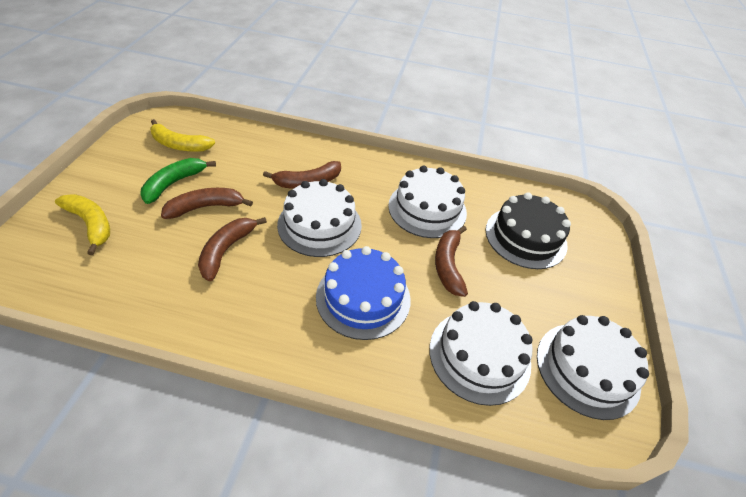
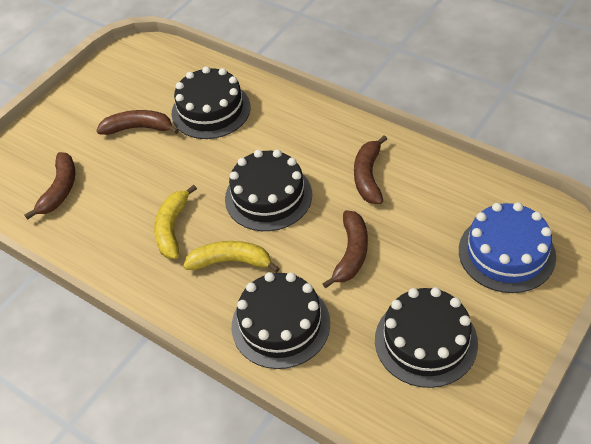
black cake: 1 -> 4
green banana: 1 -> 0
white cake: 4 -> 0

